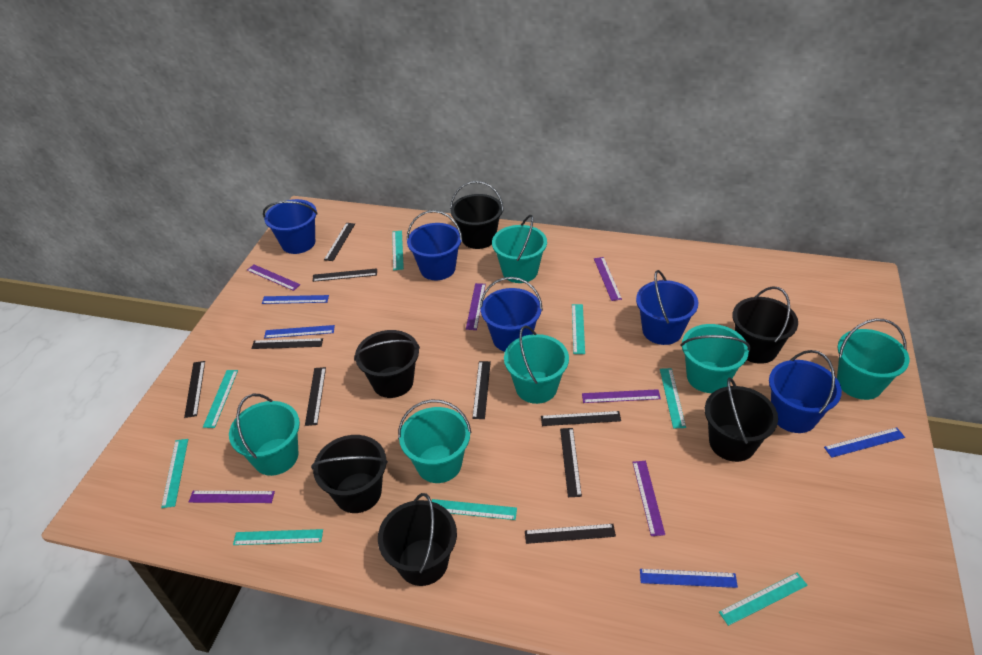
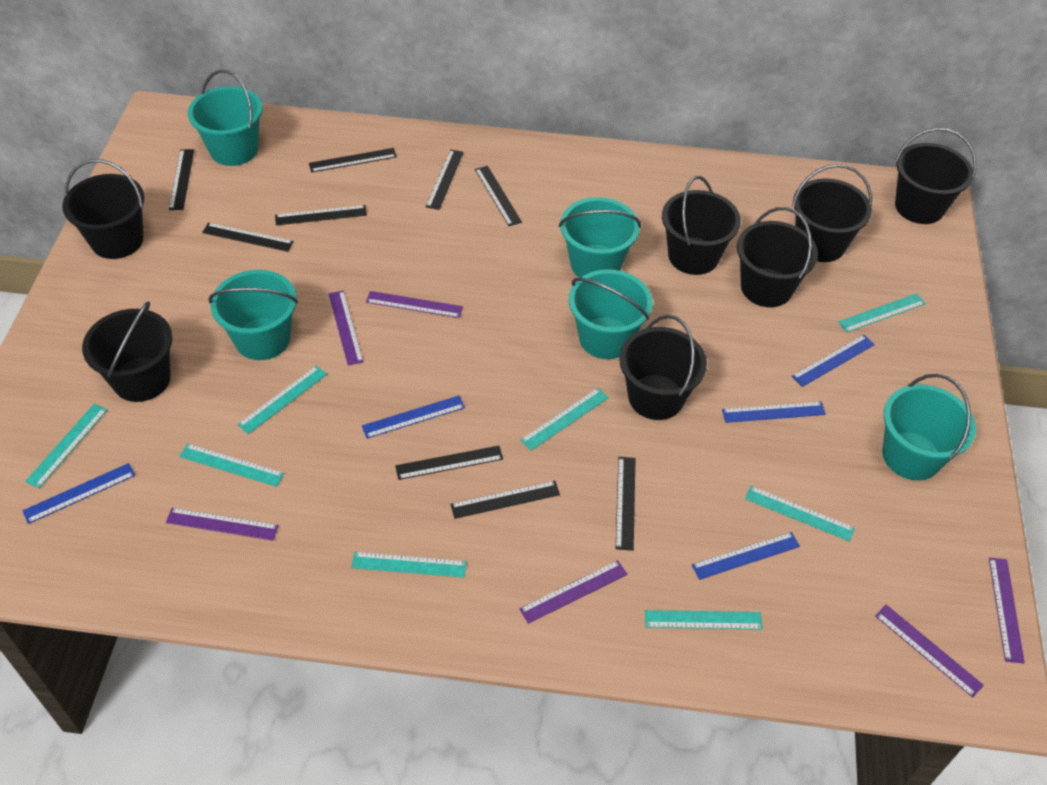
black bucket: 6 -> 7
blue bucket: 5 -> 0
blue ruler: 4 -> 5
turquoise bucket: 6 -> 5

